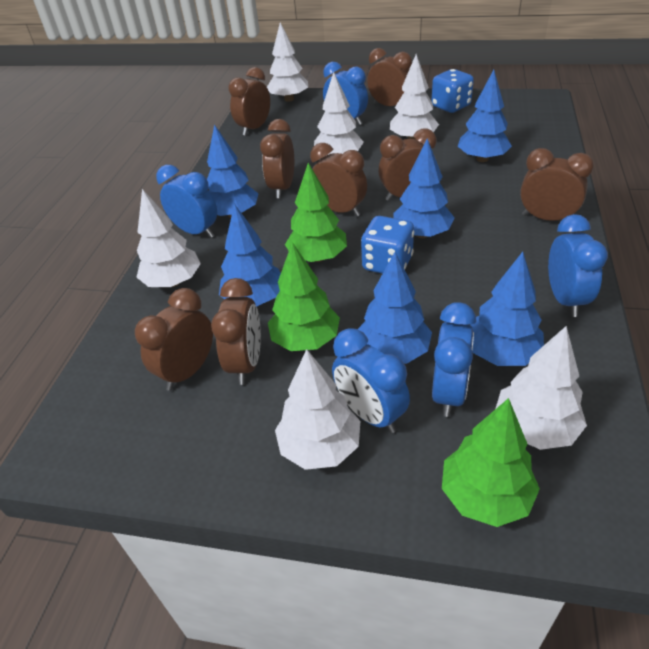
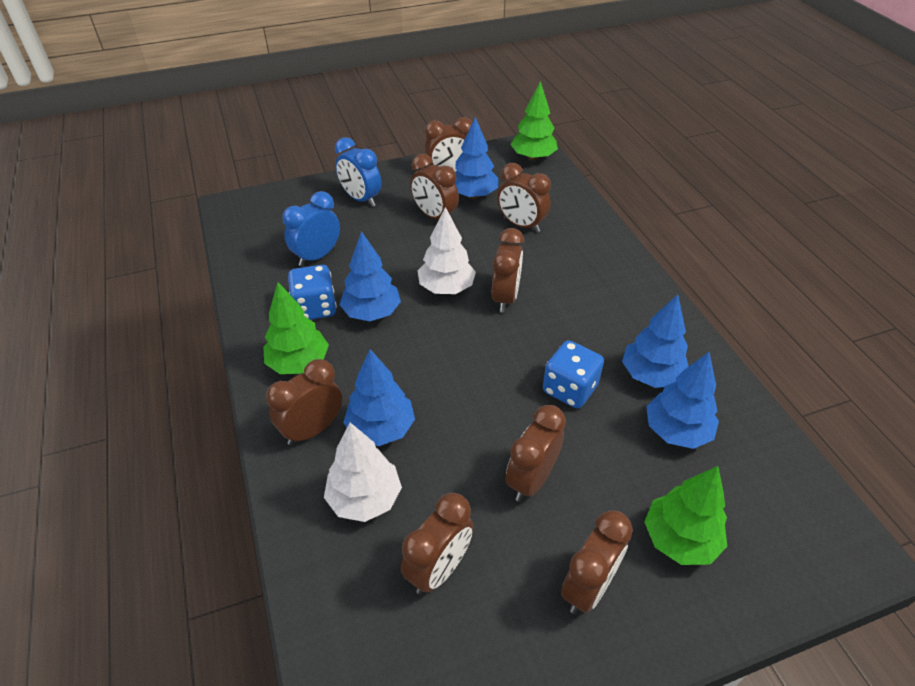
blue clock: 5 -> 2
blue tree: 6 -> 5
white tree: 6 -> 2

